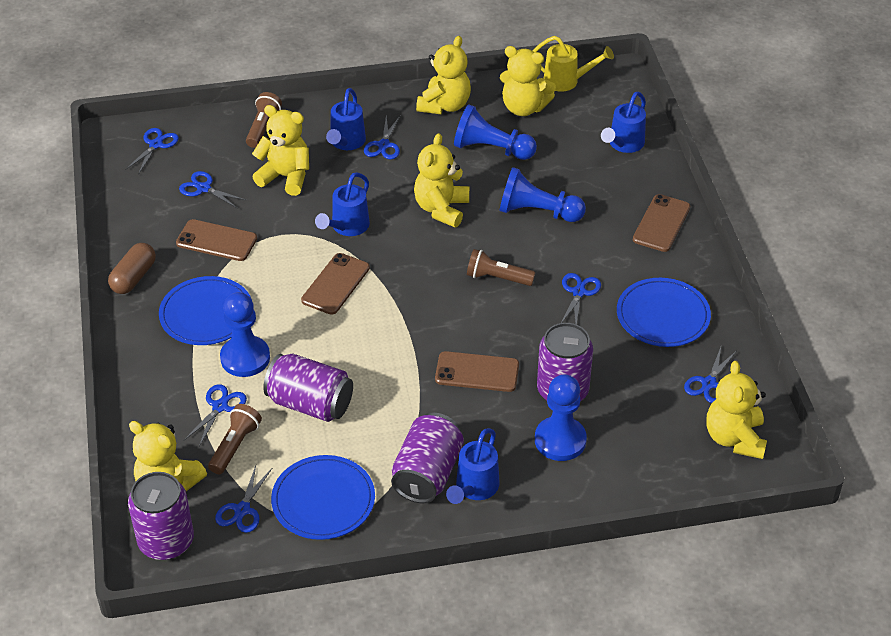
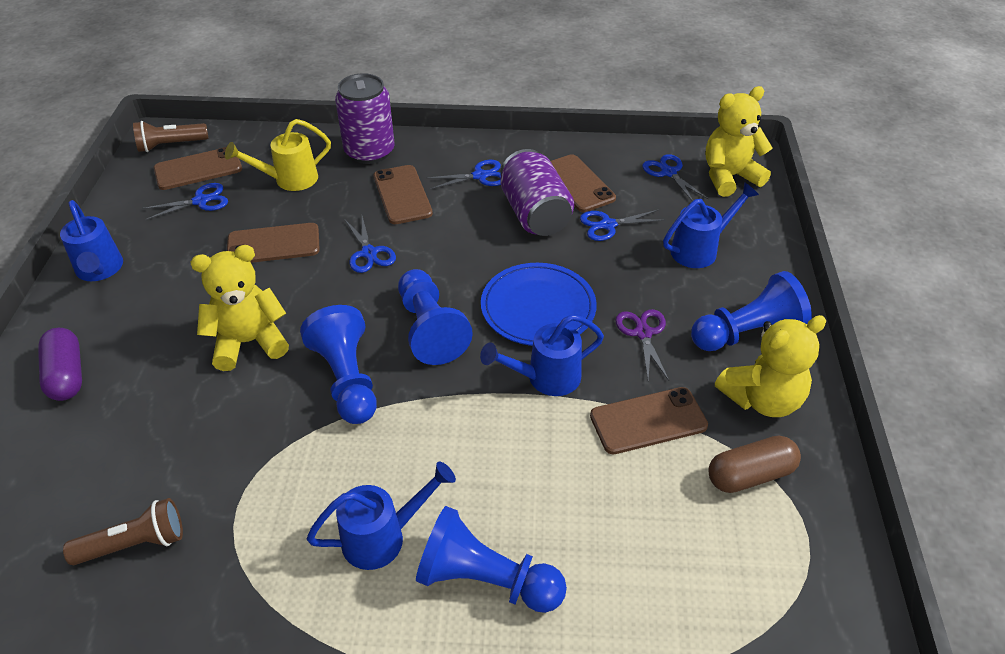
blue plate: 3 -> 1
blue scissors: 7 -> 5
brown flashlight: 3 -> 2
brown phone: 4 -> 5
purple can: 4 -> 2
purple capsule: 0 -> 1
purple scissors: 0 -> 1
yellow teddy bear: 6 -> 3

